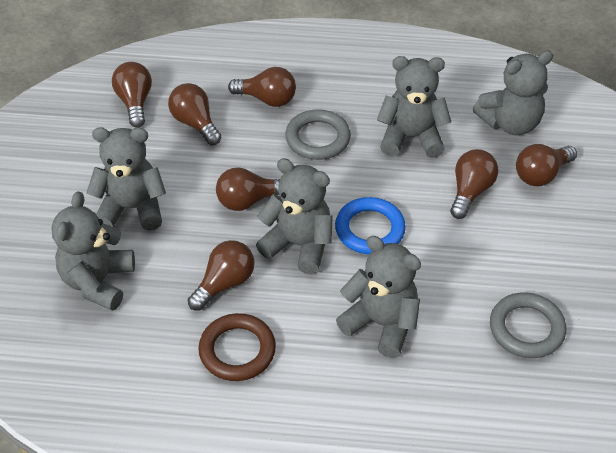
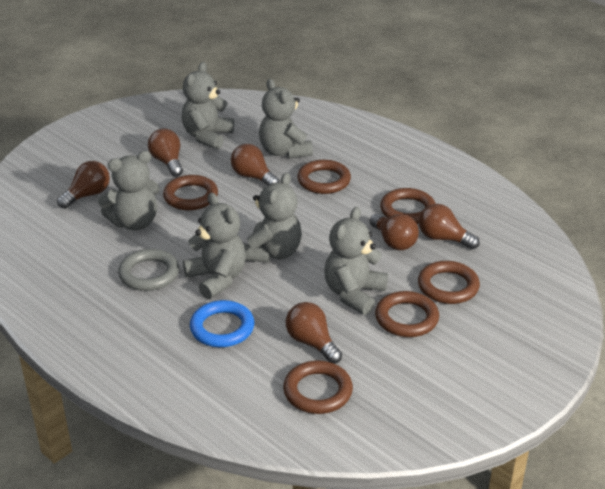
brown light bulb: 7 -> 6
brown ring: 1 -> 6
grey ring: 2 -> 1

